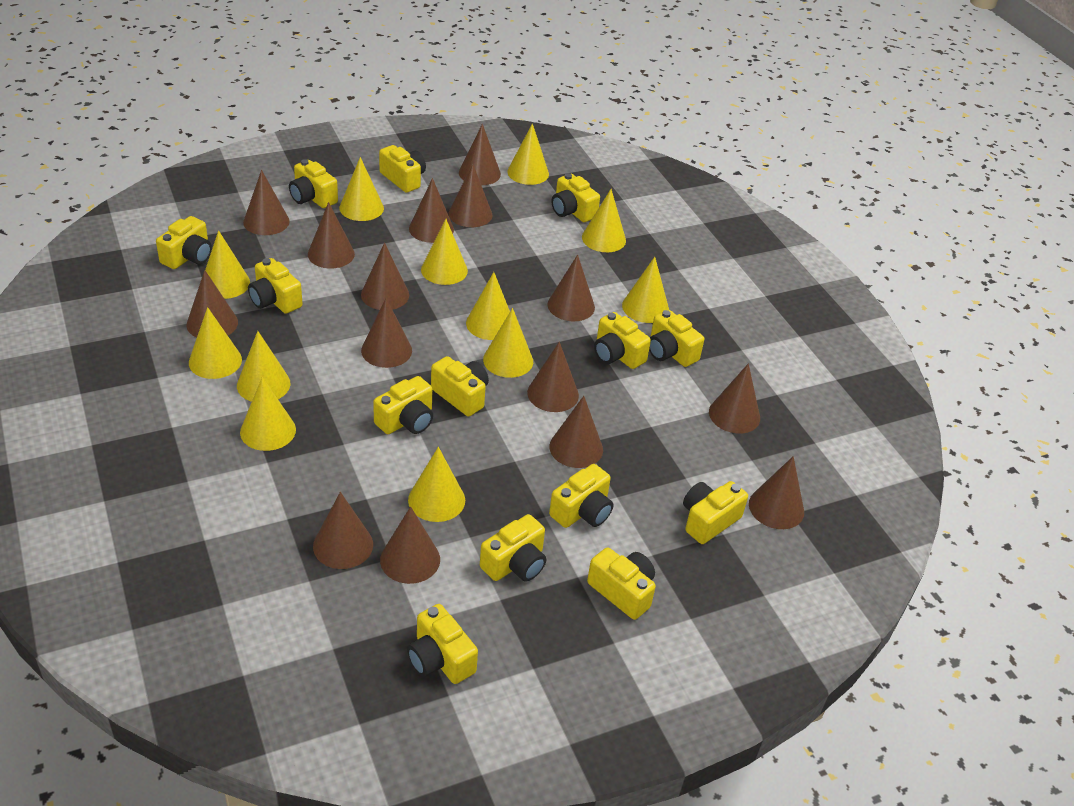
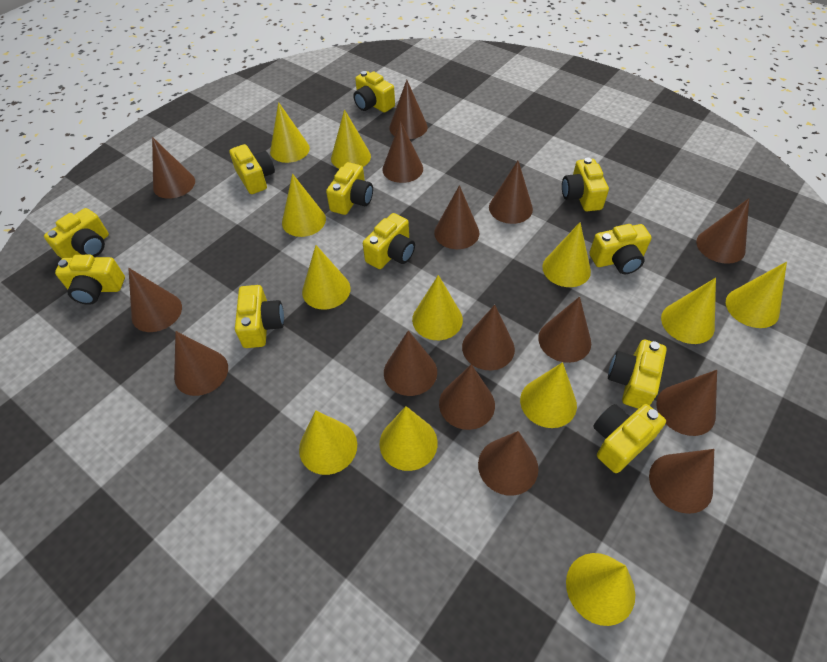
yellow camera: 14 -> 11

